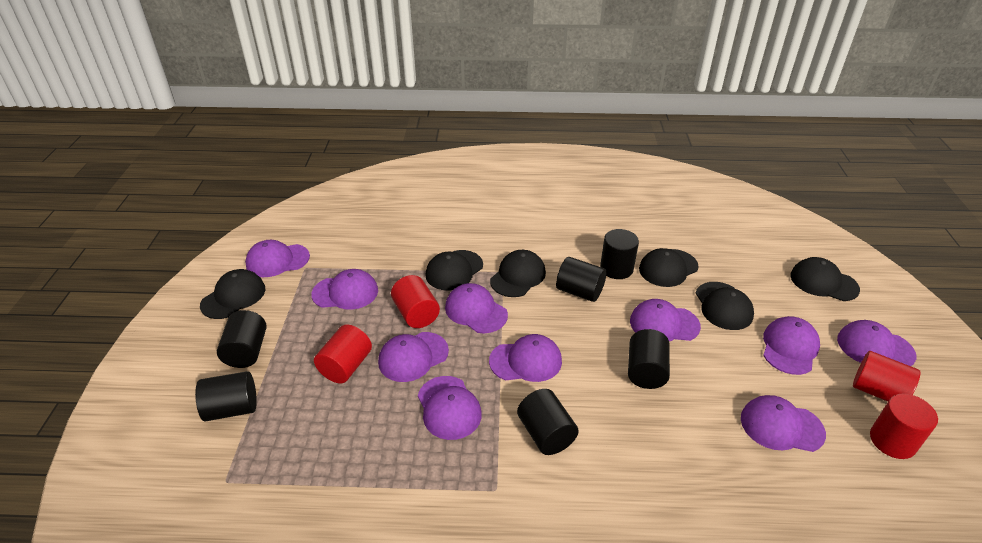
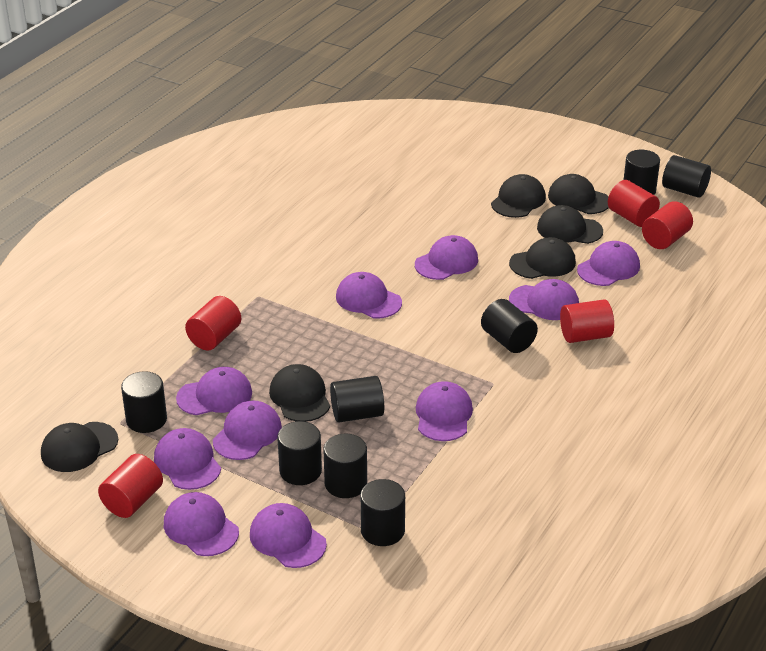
black cylinder: 6 -> 8
red cylinder: 4 -> 5

